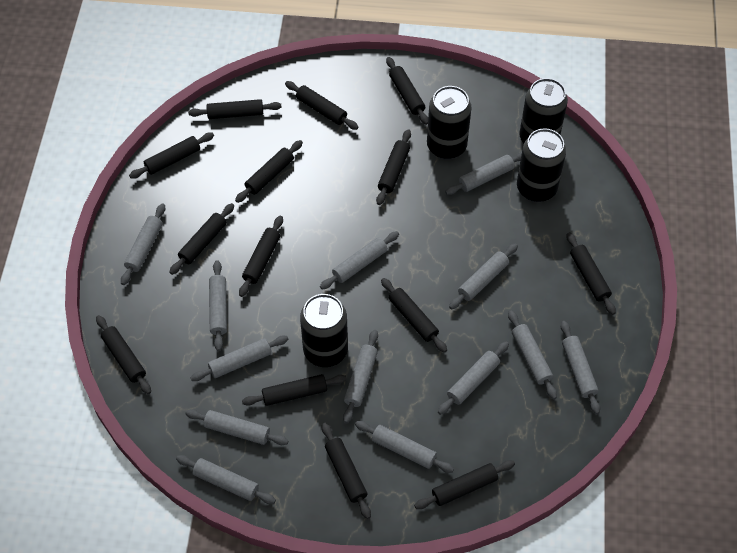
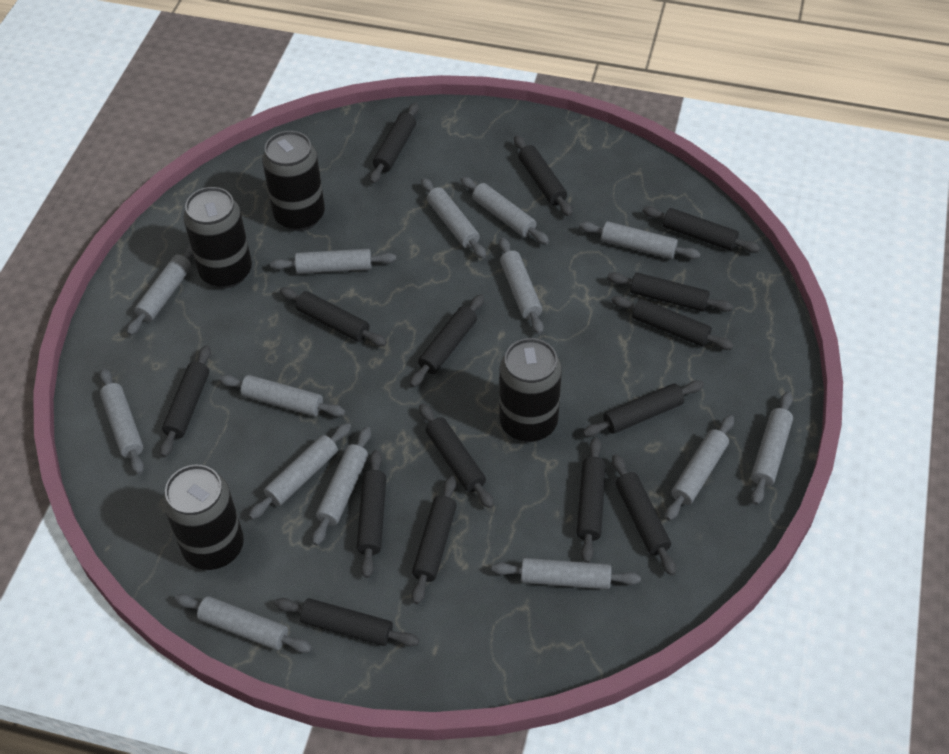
black rolling pin: 14 -> 15
grey rolling pin: 13 -> 14

